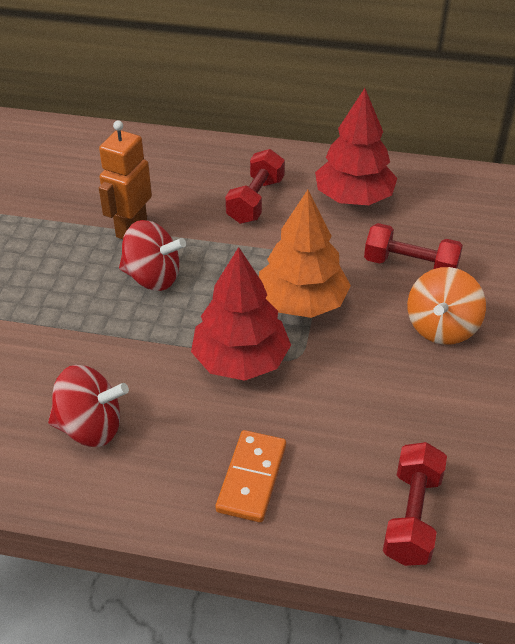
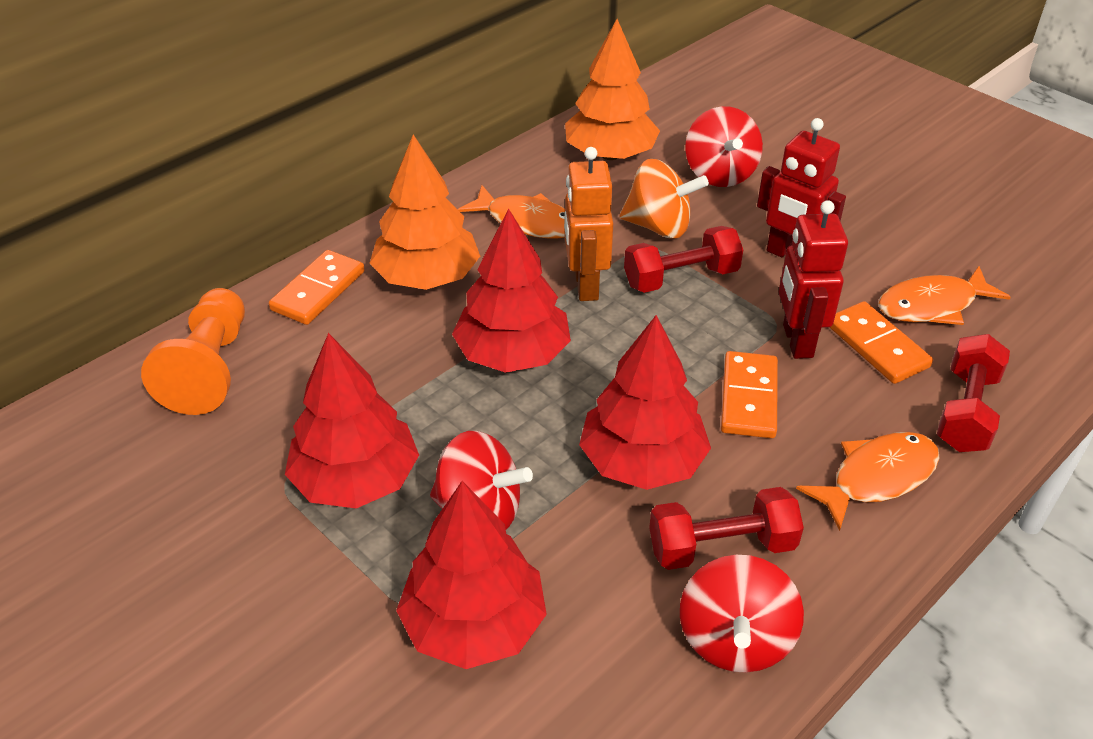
orange domino: 1 -> 3
orange fish: 0 -> 3
orange pawn: 0 -> 1
orange tree: 1 -> 2
red robot: 0 -> 2
red spinning top: 2 -> 3
red tree: 2 -> 4

